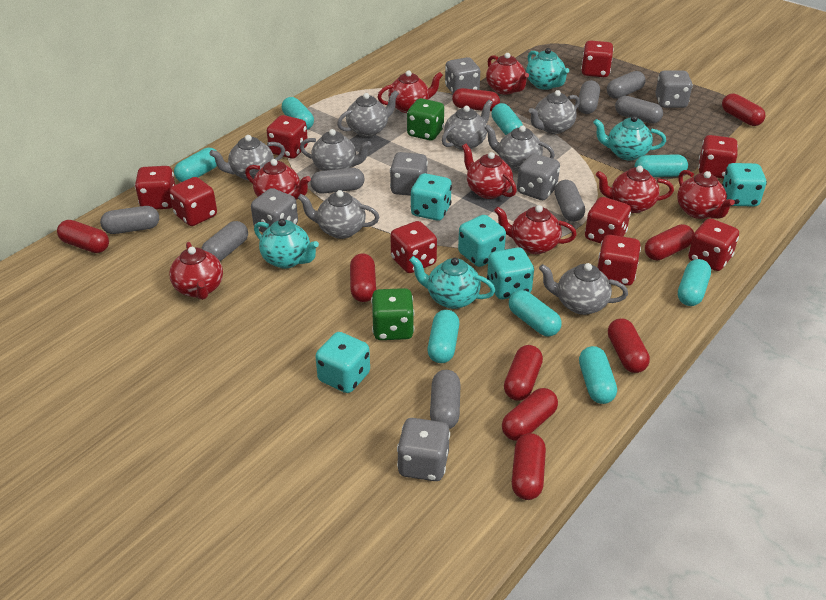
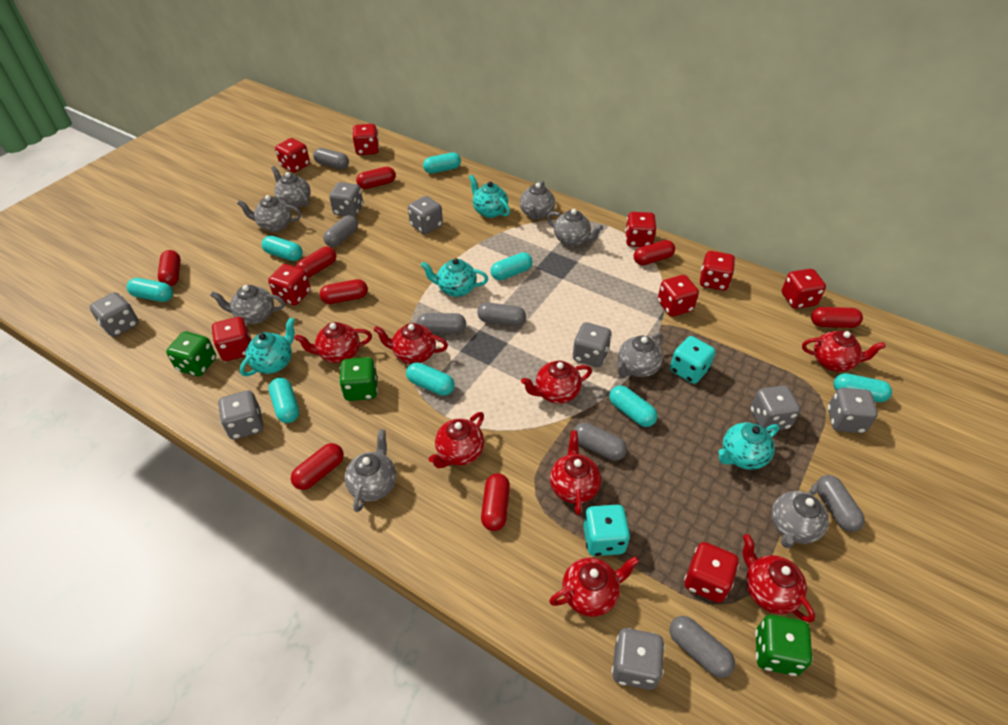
green dice: 2 -> 3
grey capsule: 8 -> 7
grey dice: 6 -> 8
red capsule: 9 -> 8
turquoise dice: 5 -> 2

